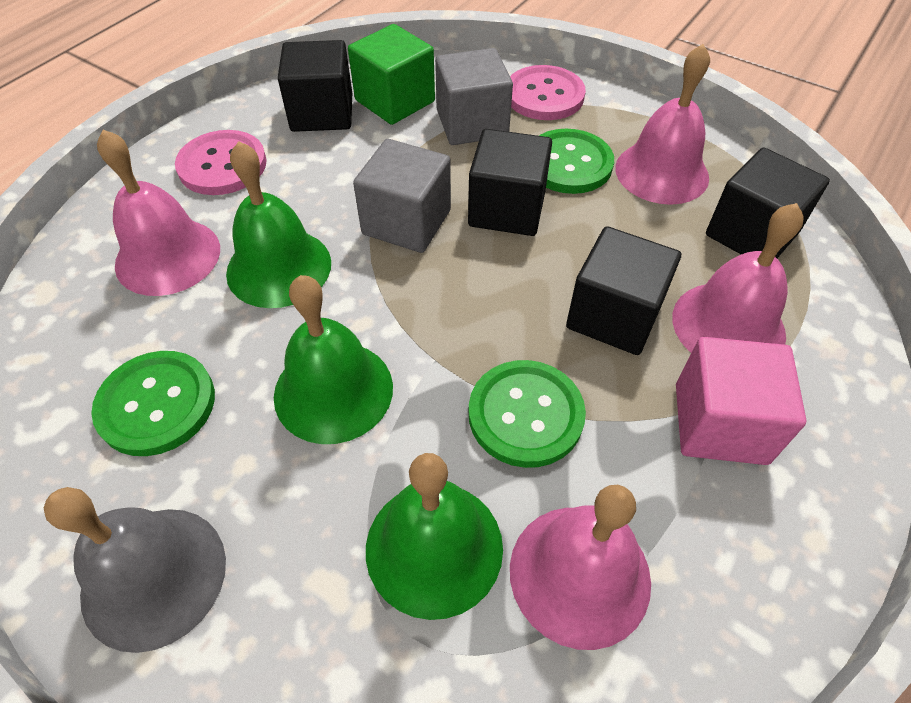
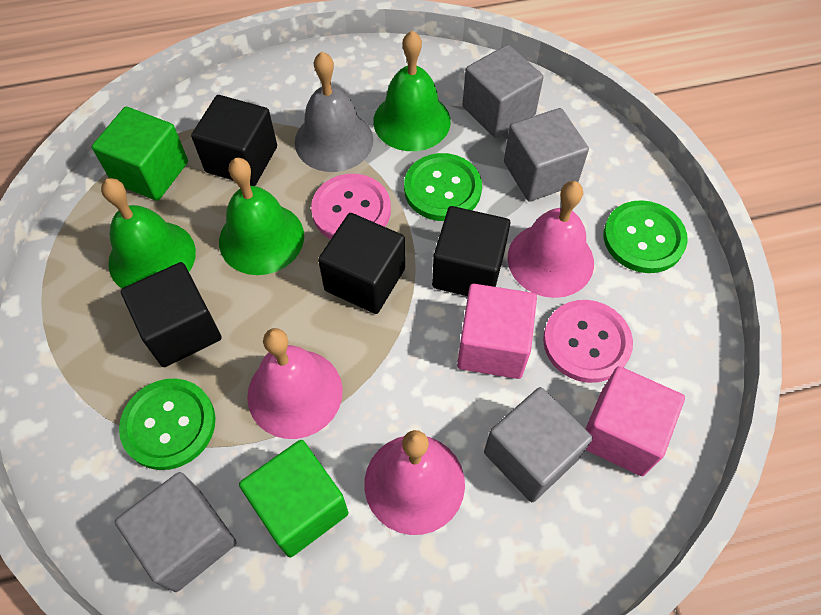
green cube: 1 -> 2
grey cube: 2 -> 4
pink bell: 4 -> 3
pink cube: 1 -> 2

